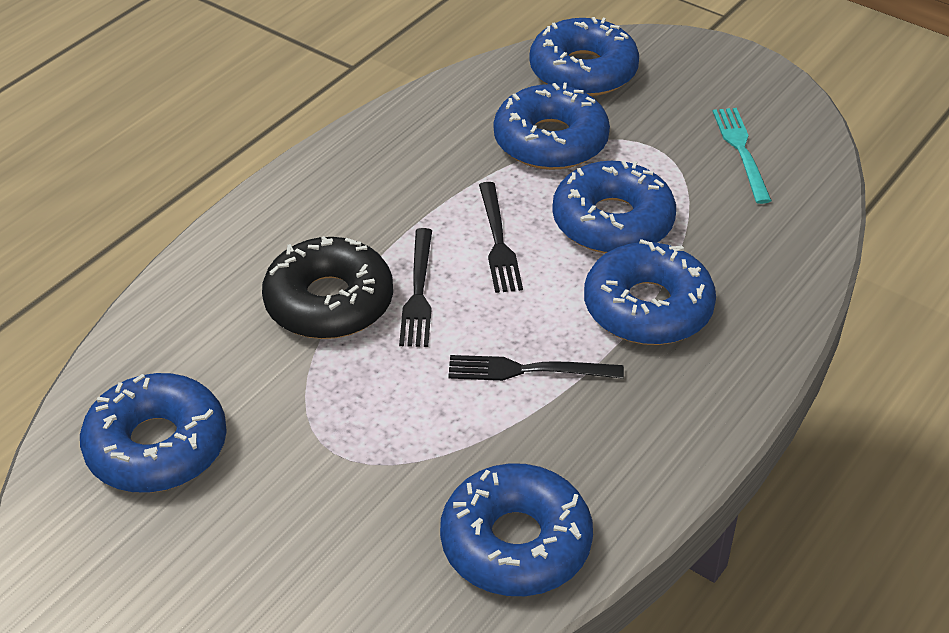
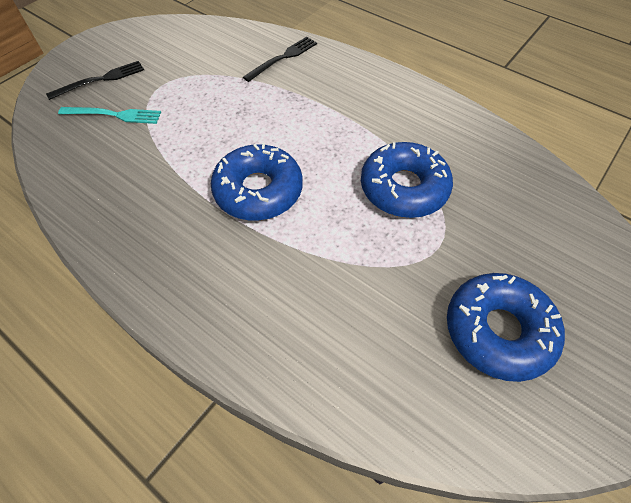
black donut: 1 -> 0
black fork: 3 -> 2
blue donut: 6 -> 3

